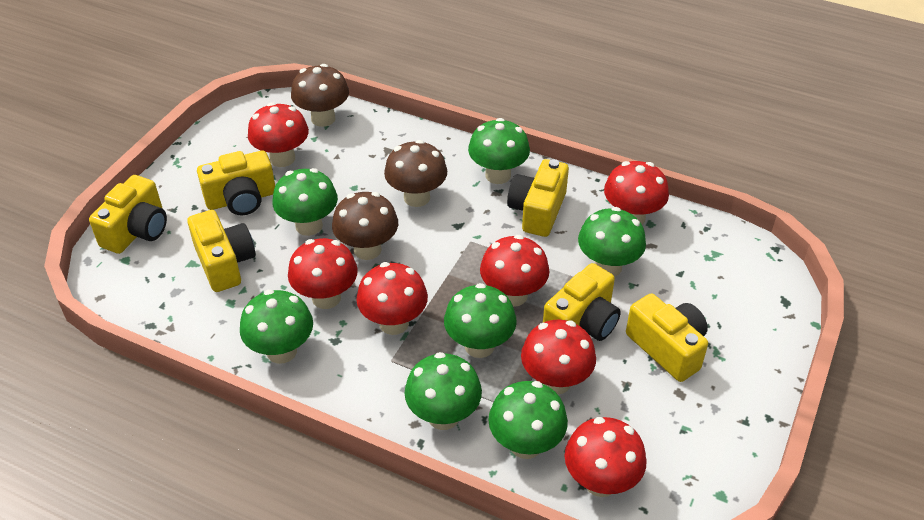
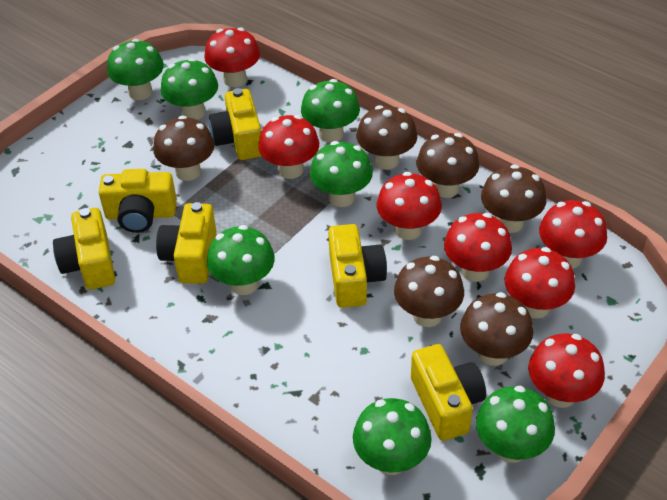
brown mushroom: 3 -> 6

